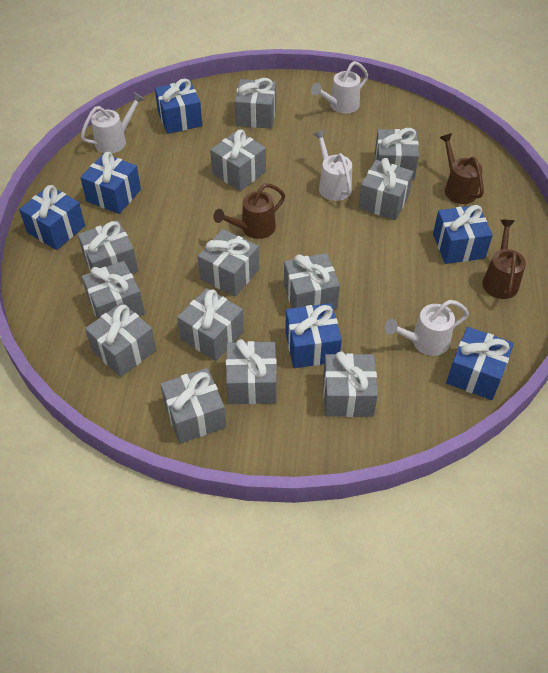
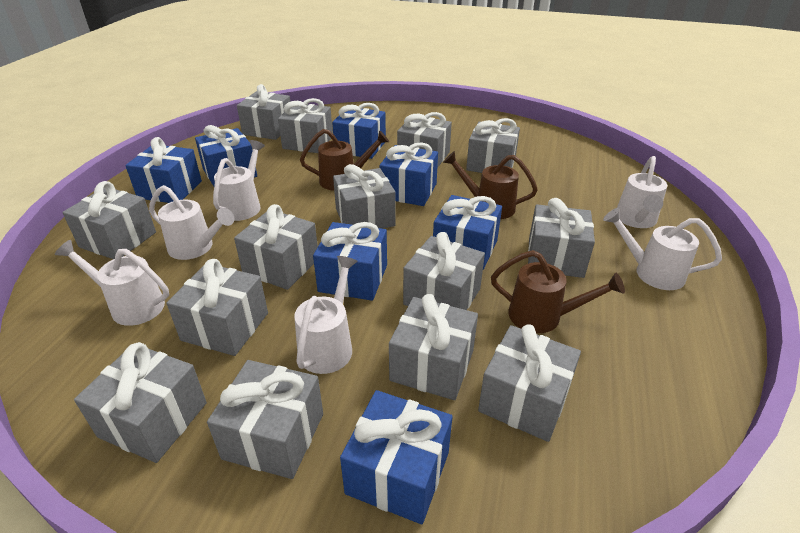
blue gift: 6 -> 7
grey gift: 13 -> 14
white watering can: 4 -> 6

